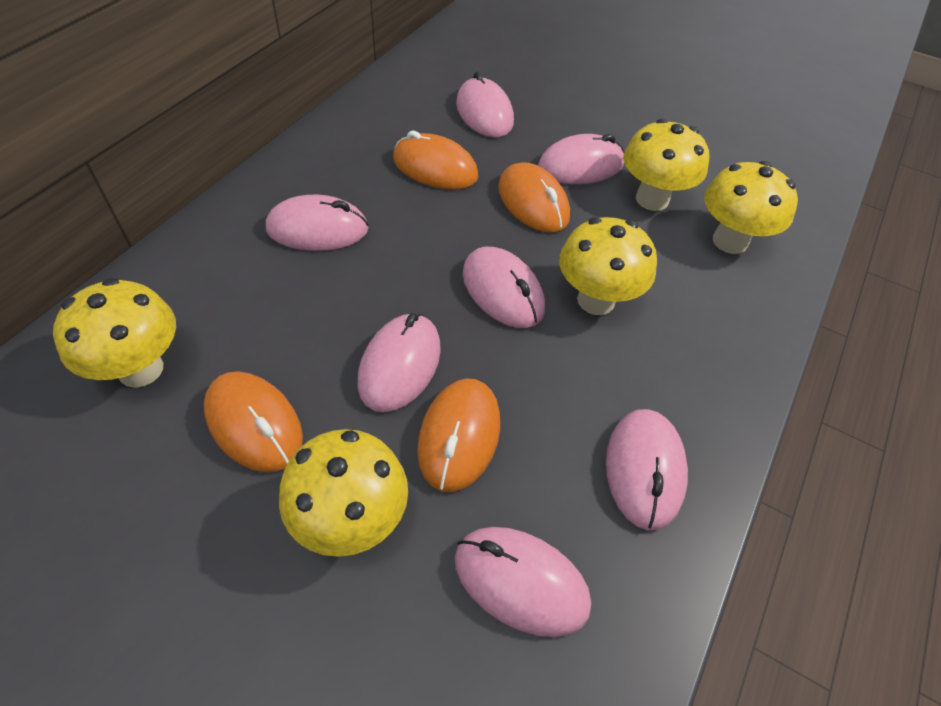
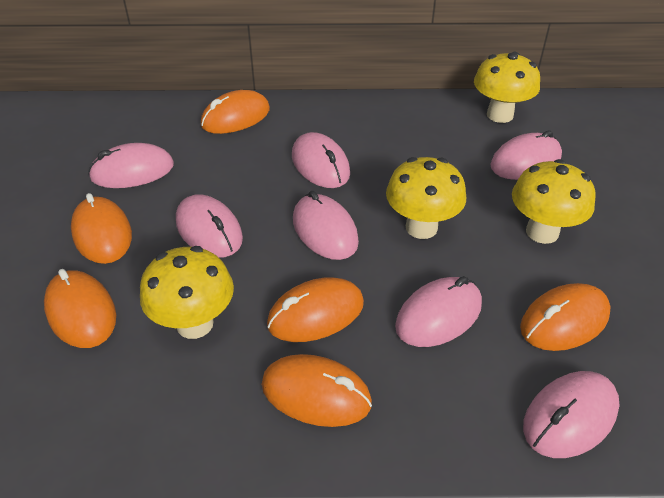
orange mouse: 4 -> 6
yellow mushroom: 5 -> 4

